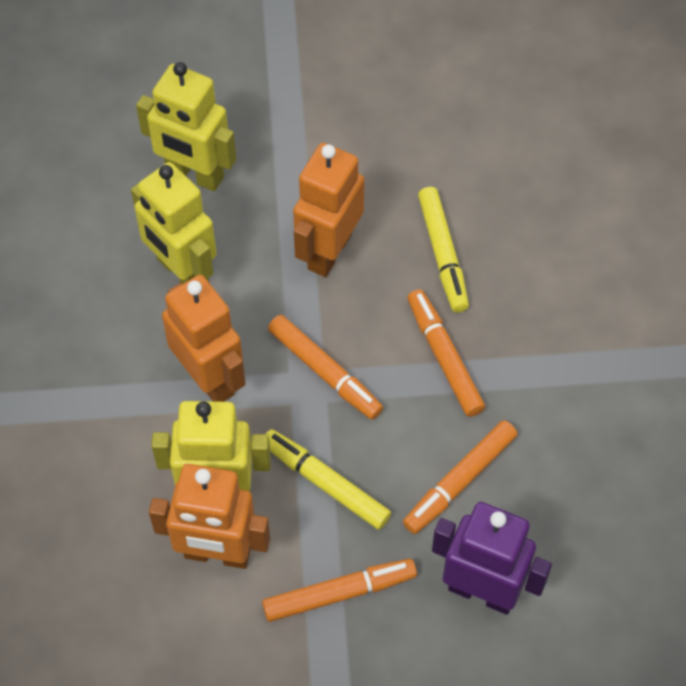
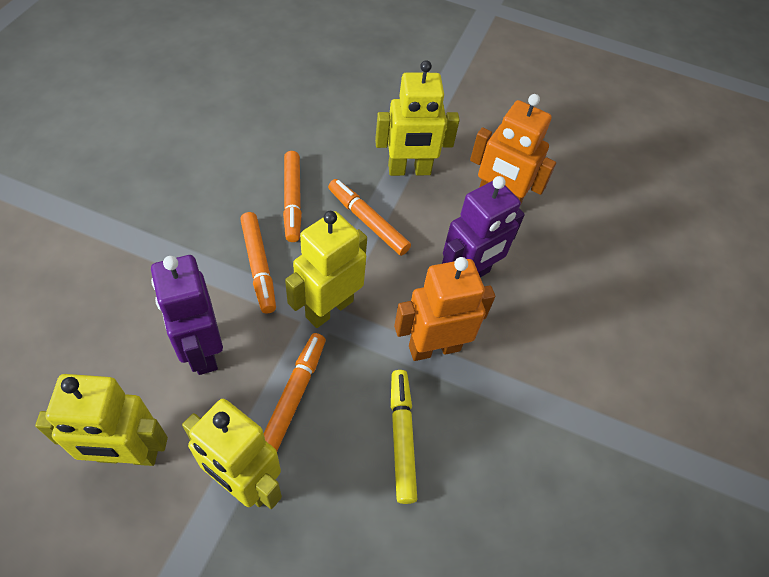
orange robot: 3 -> 2
purple robot: 1 -> 2
yellow marker: 2 -> 1
yellow robot: 3 -> 4

